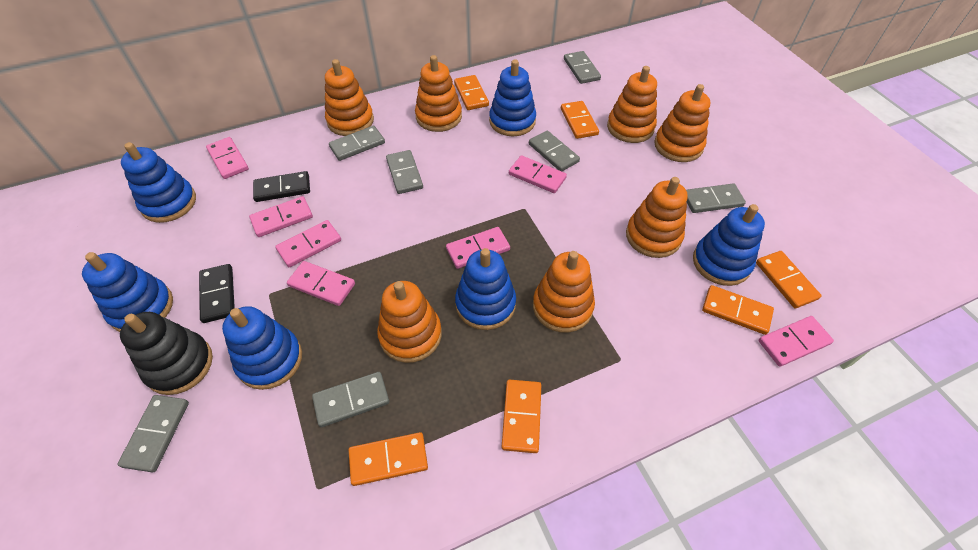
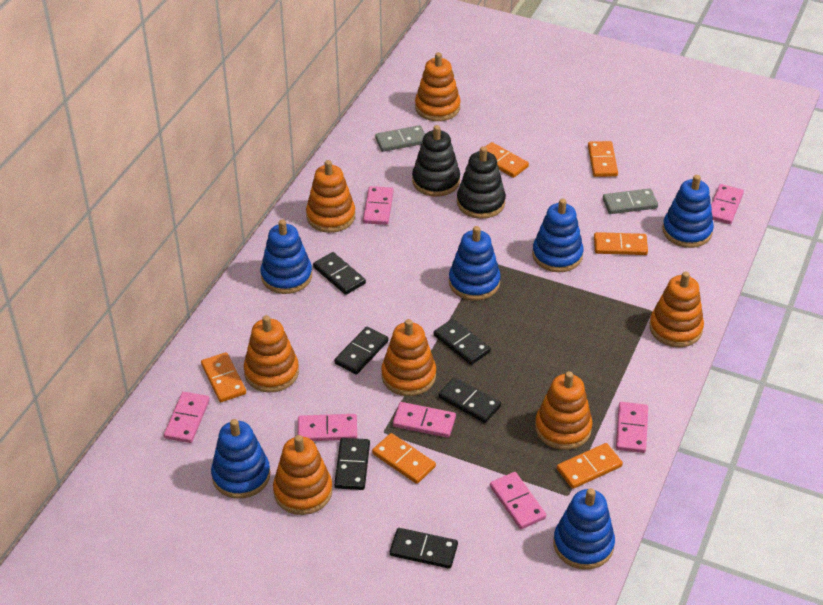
black domino: 2 -> 6
black stacking toy: 1 -> 2
grey domino: 7 -> 2

